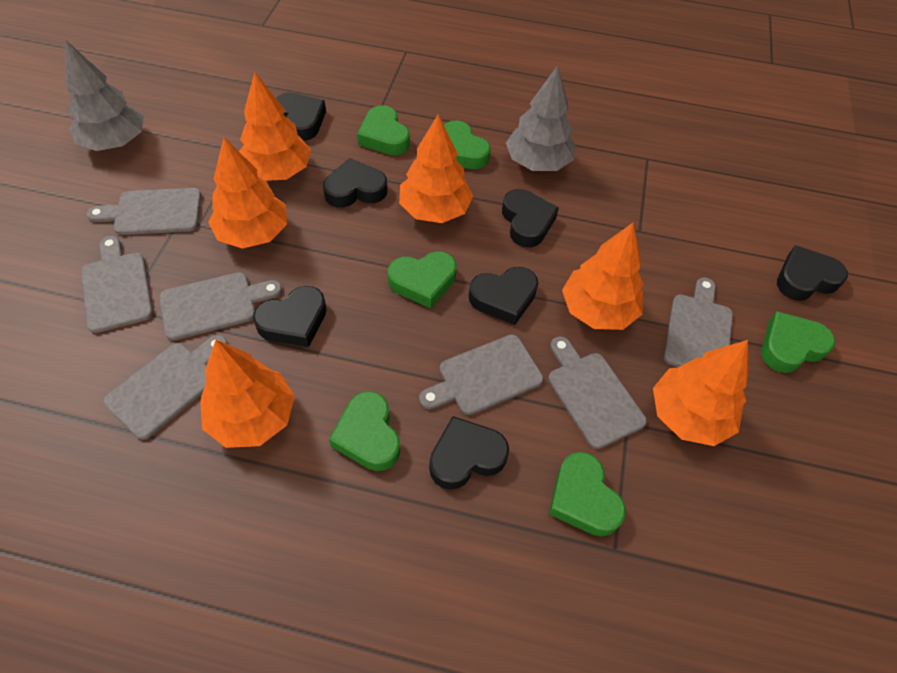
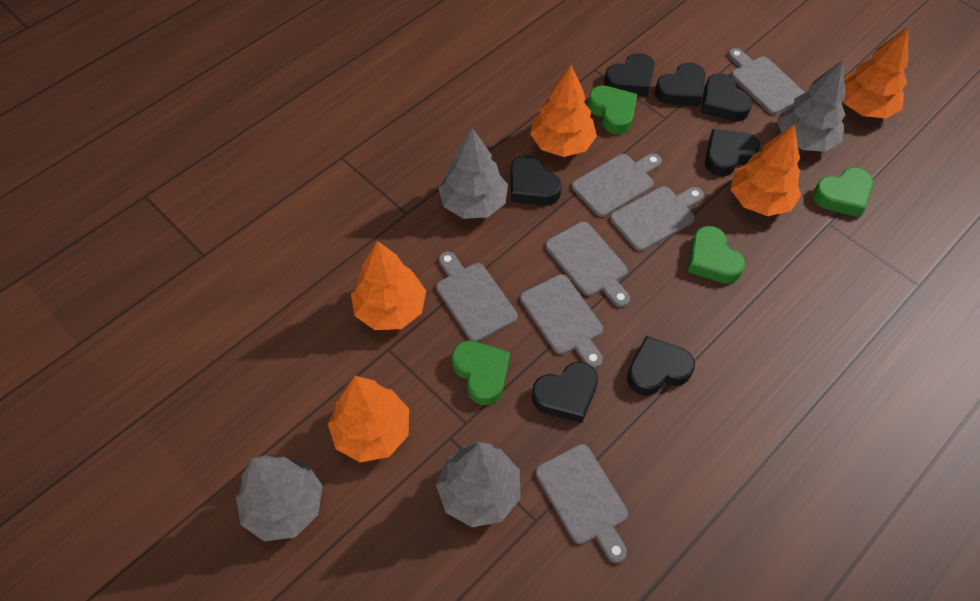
green heart: 6 -> 4
grey tree: 2 -> 4
orange tree: 6 -> 5

